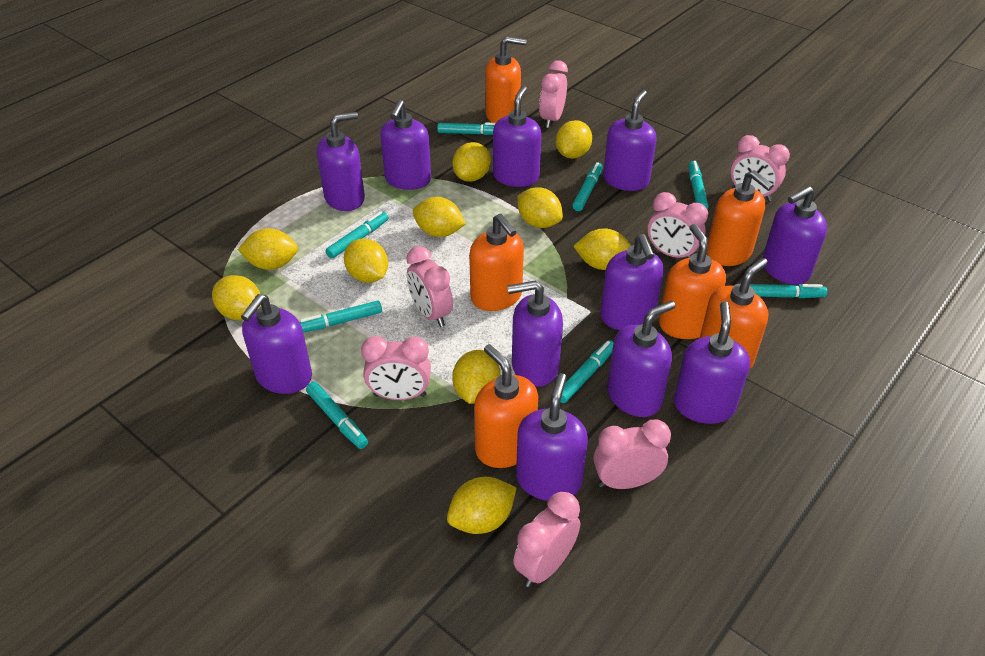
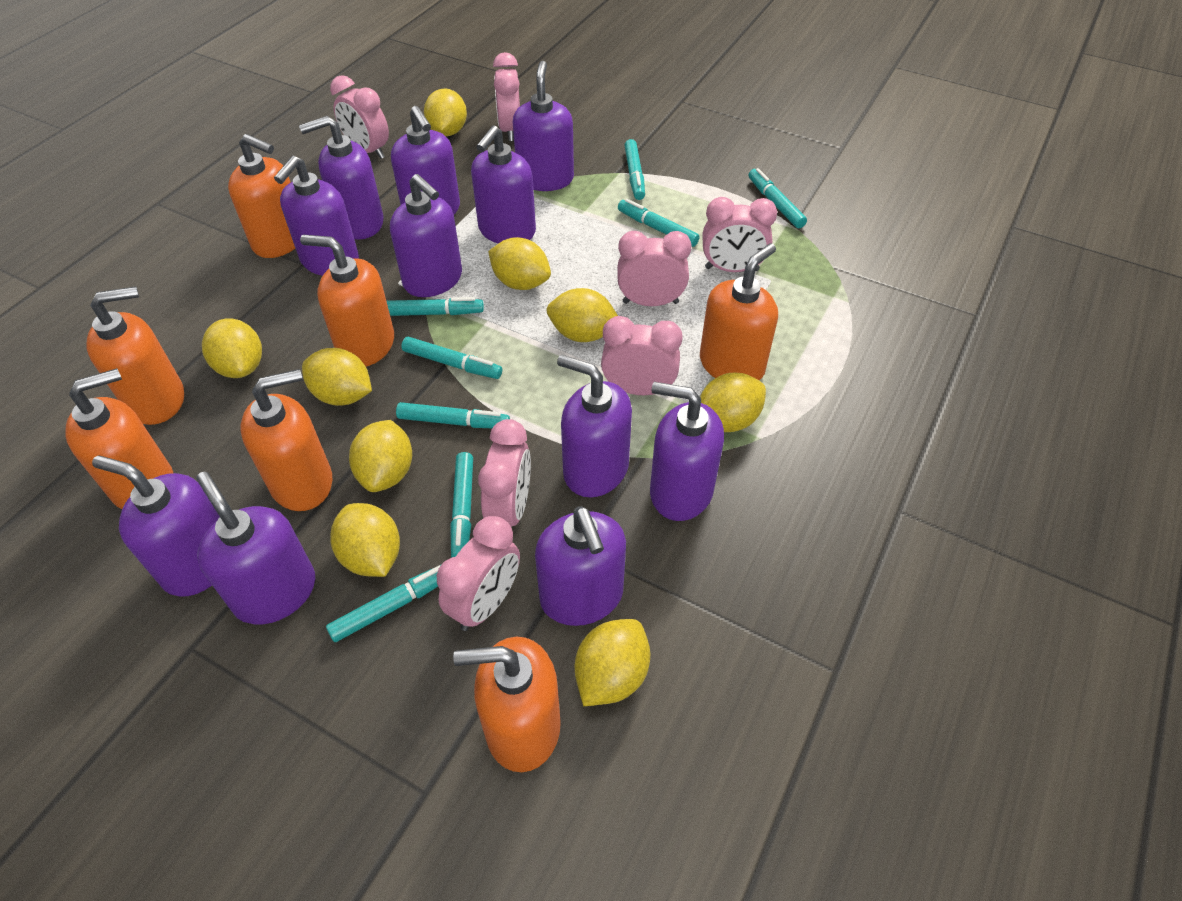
orange soap dispenser: 6 -> 7
yellow lemon: 10 -> 9

